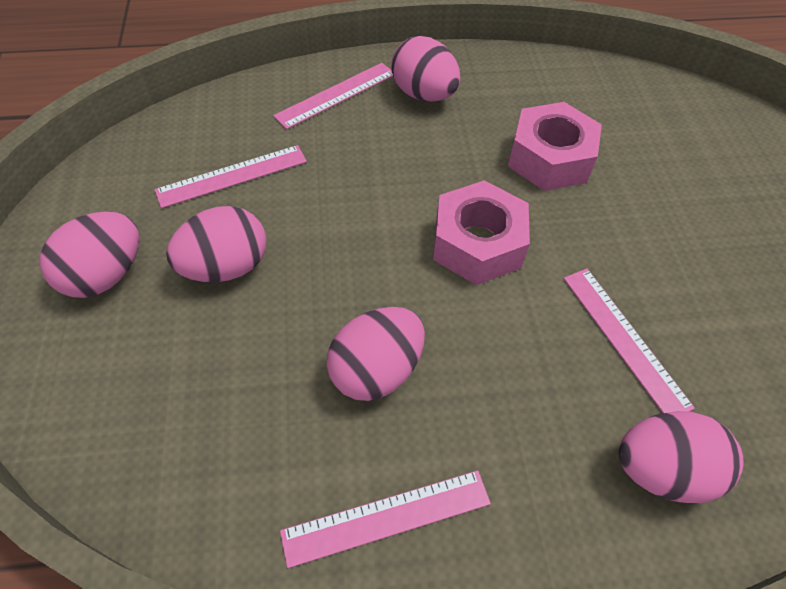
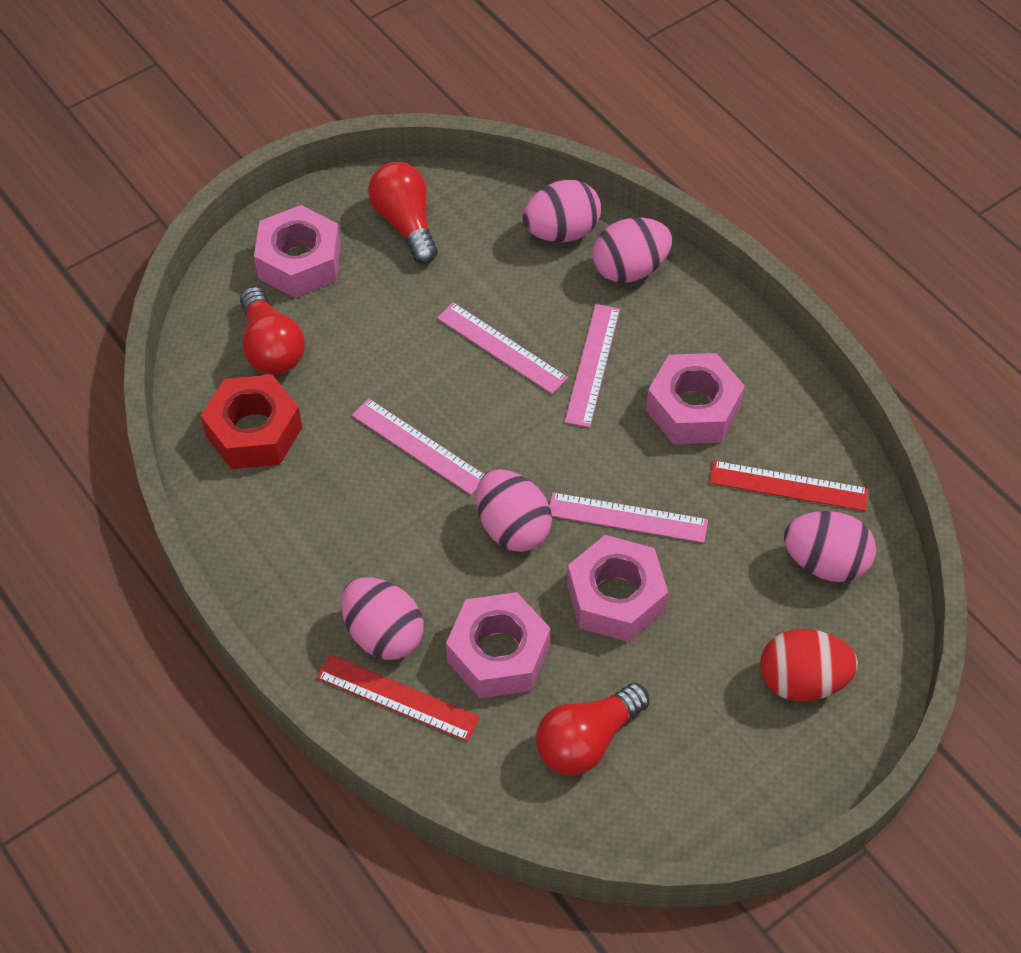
pink nut: 2 -> 4
red egg: 0 -> 1
red light bulb: 0 -> 3
red nut: 0 -> 1
red ruler: 0 -> 2

